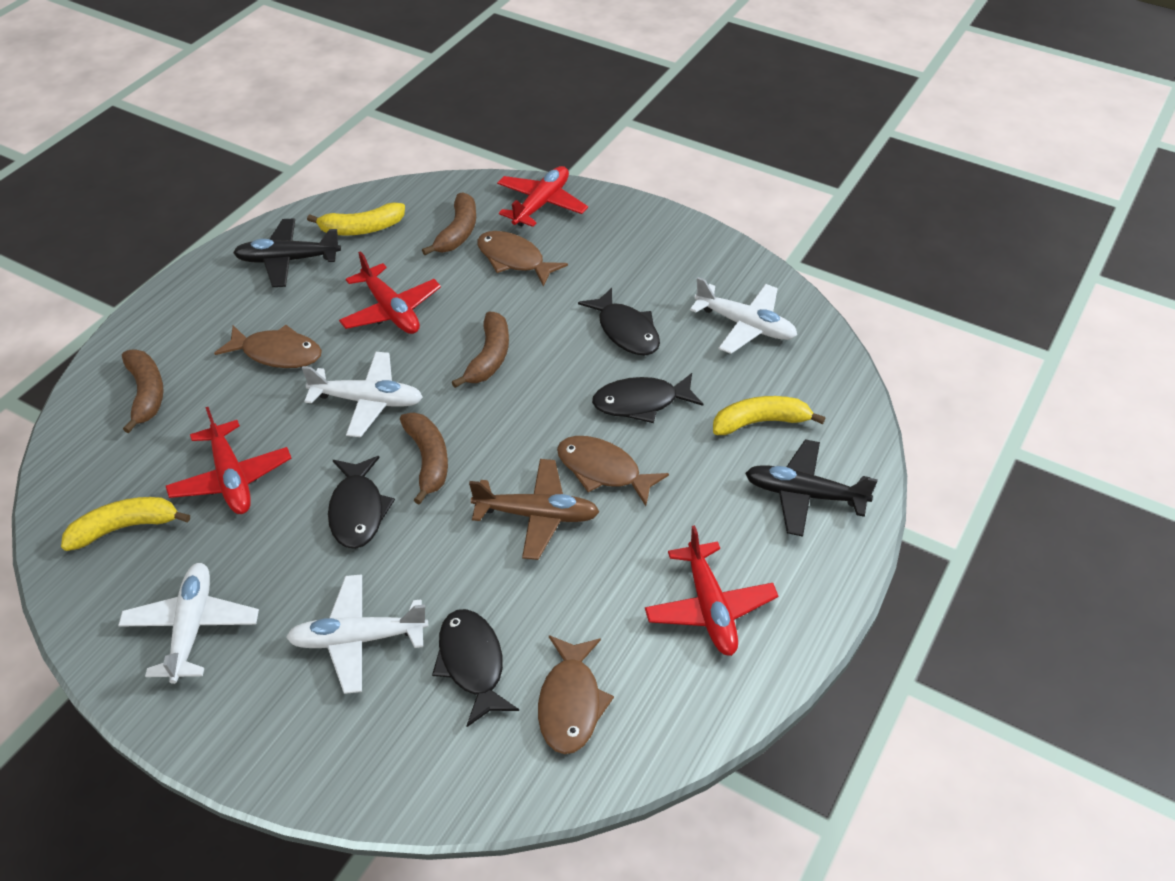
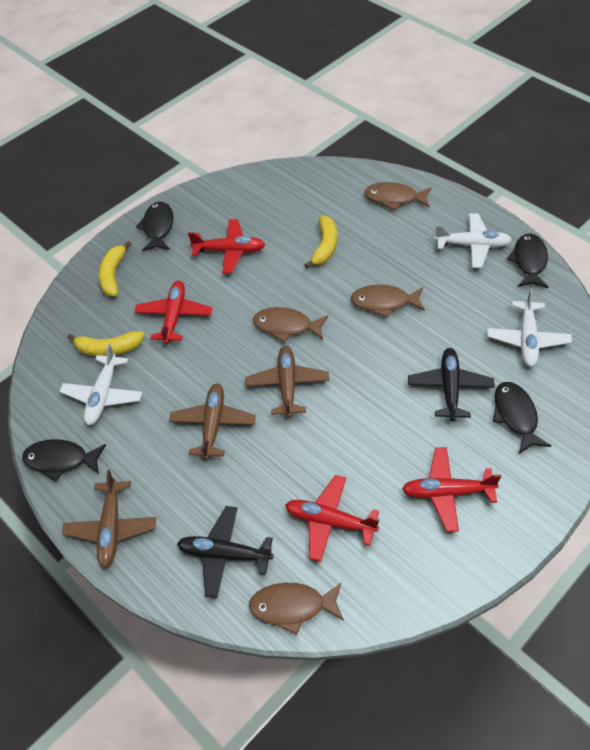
brown banana: 4 -> 0
brown plane: 1 -> 3
white plane: 4 -> 3

